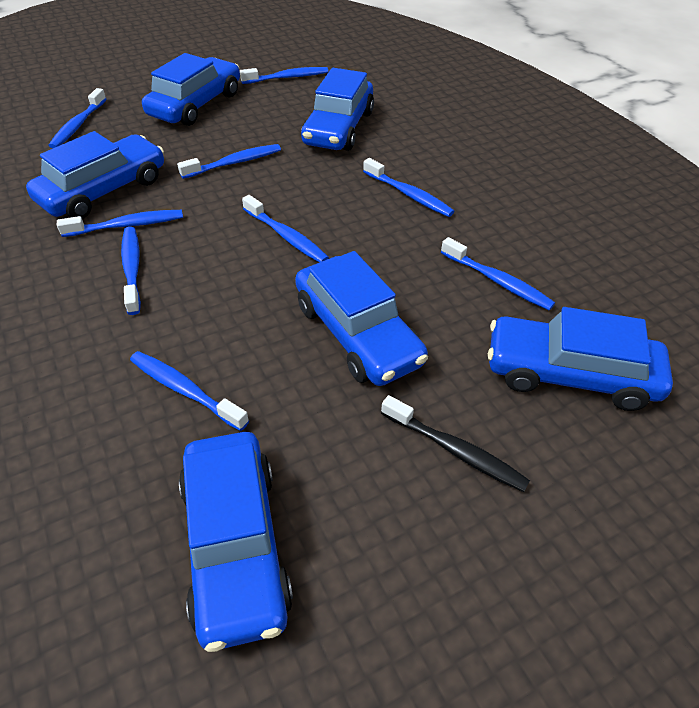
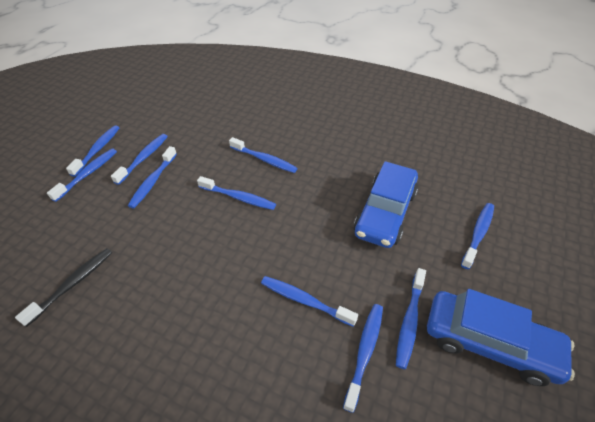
blue car: 6 -> 2
blue toothbrush: 9 -> 10

